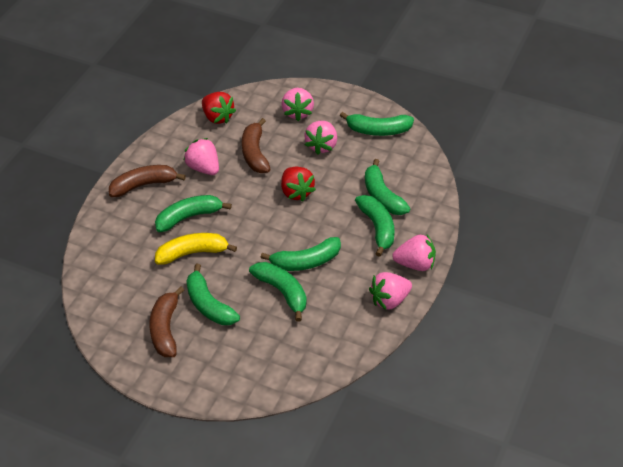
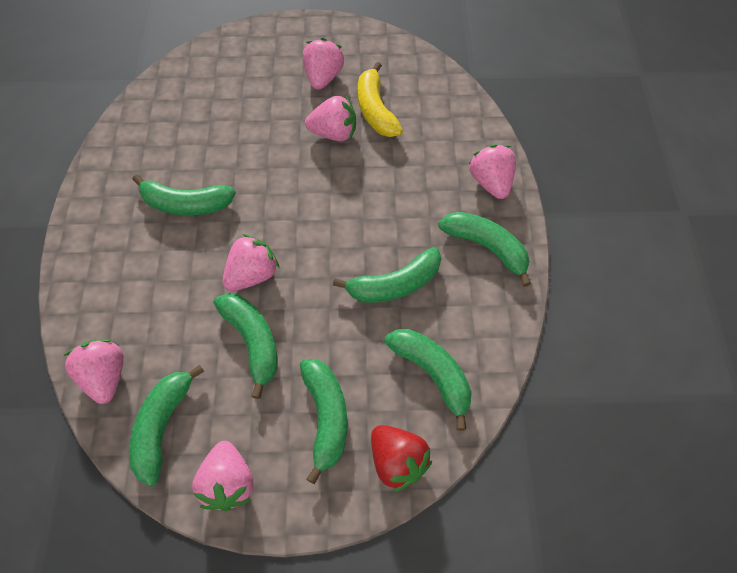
brown banana: 3 -> 0
pink strawberry: 5 -> 6
red strawberry: 2 -> 1

